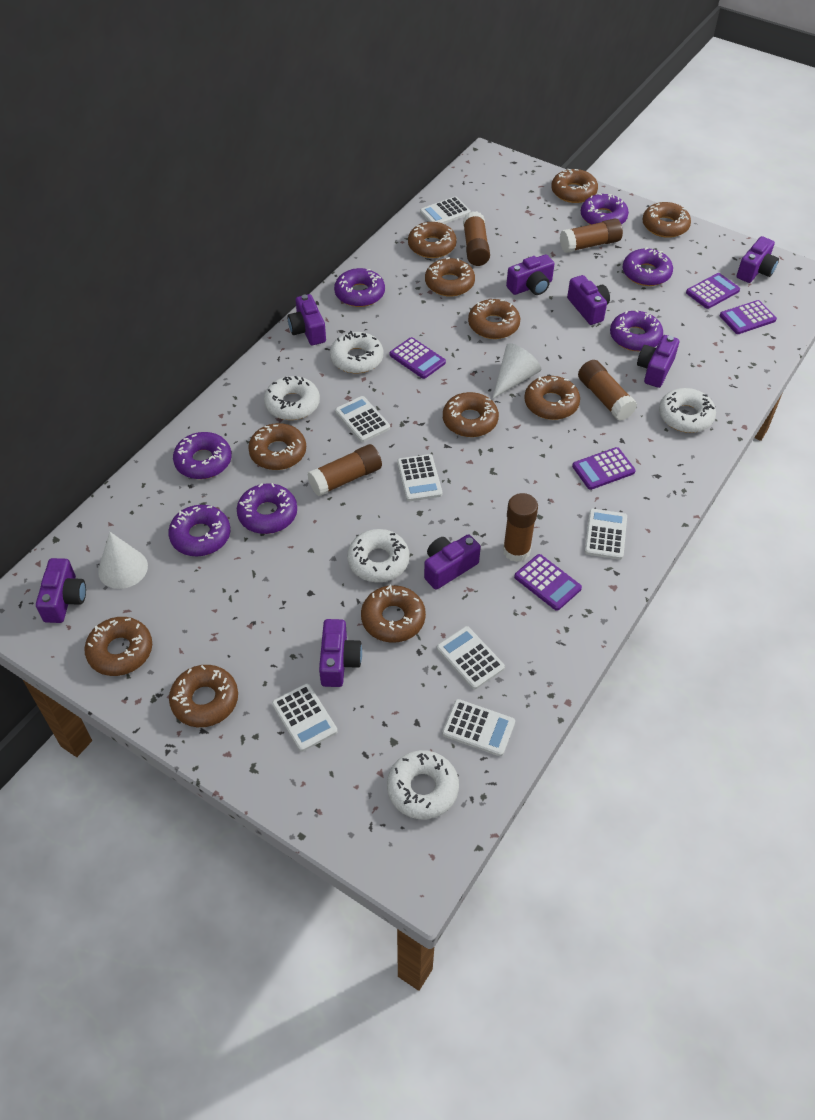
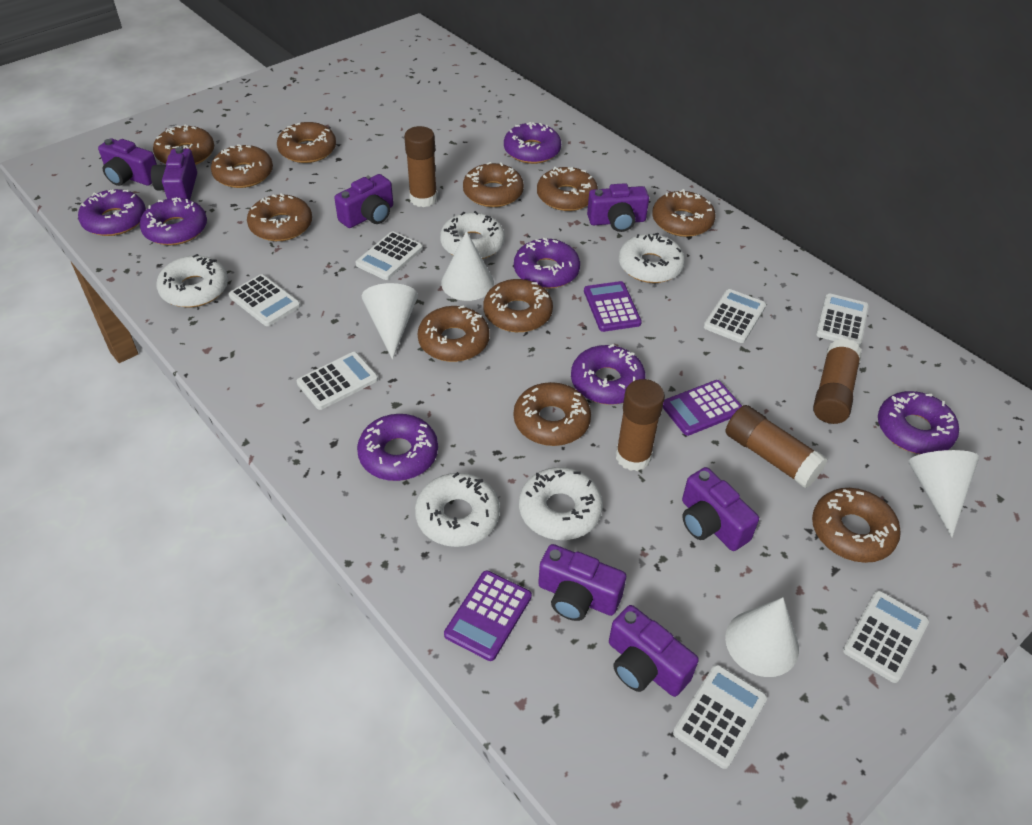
brown glue stick: 5 -> 4
purple calculator: 5 -> 3
purple camera: 8 -> 7
white cone: 2 -> 4

